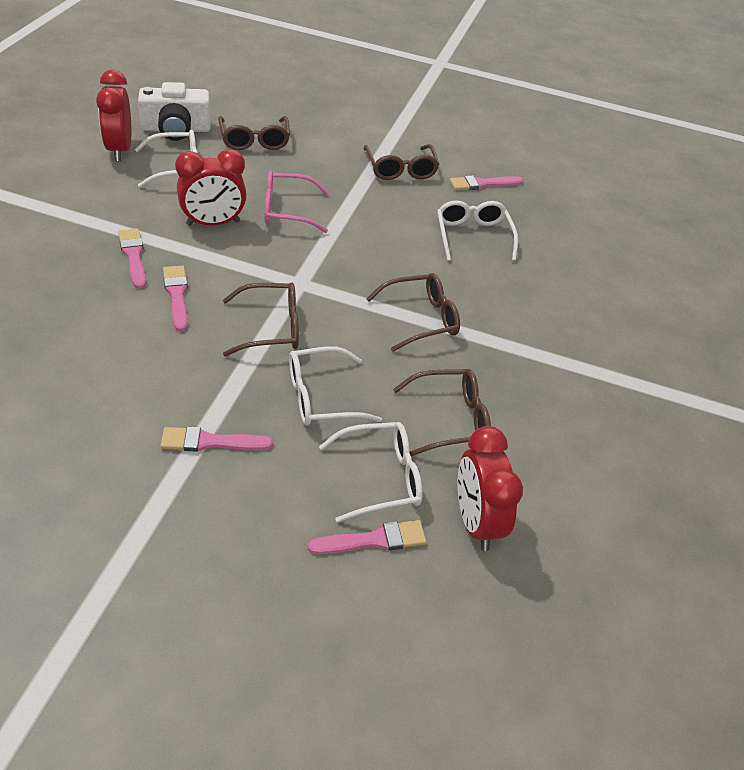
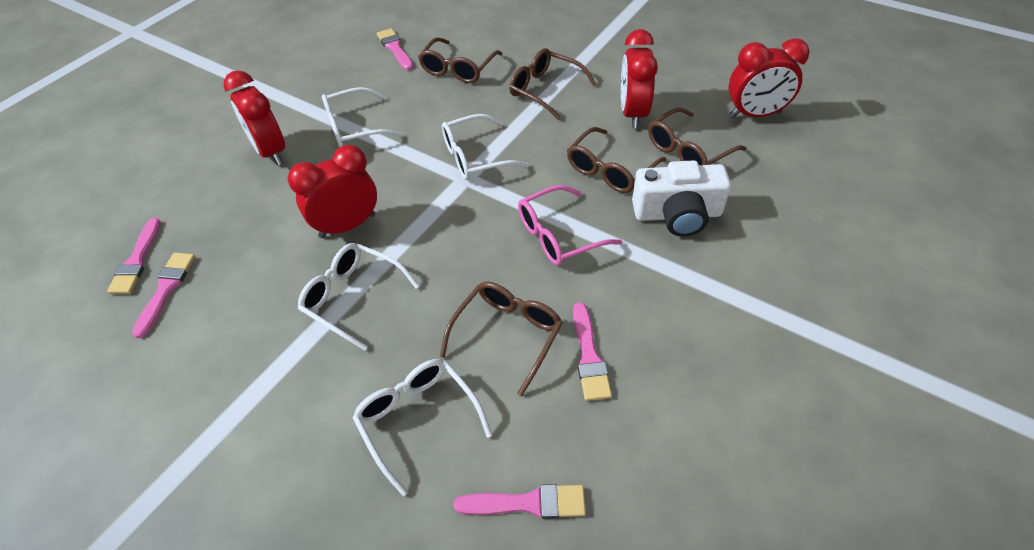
red clock: 3 -> 4

